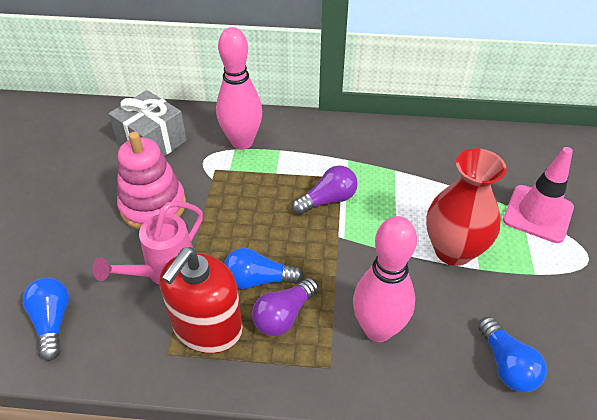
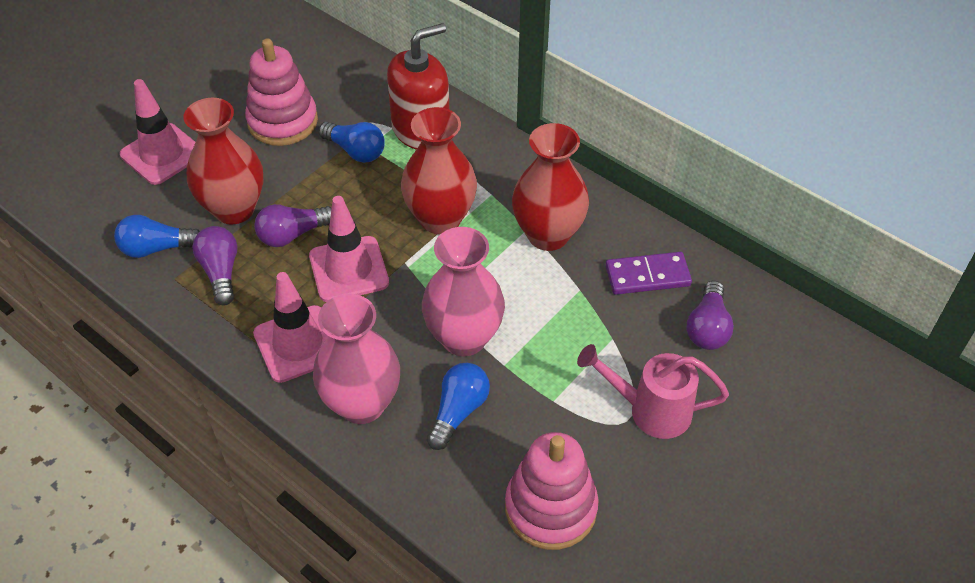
grey gift: 1 -> 0
pink bowling pin: 2 -> 0
pink stacking toy: 1 -> 2
pink traffic cone: 1 -> 3
pink vase: 0 -> 2
purple domino: 0 -> 1
purple light bulb: 2 -> 3
red vase: 1 -> 3

